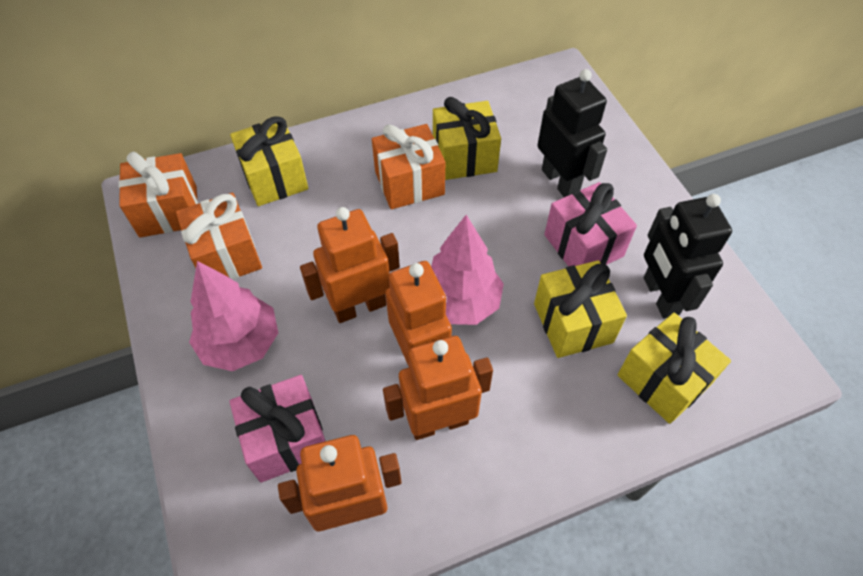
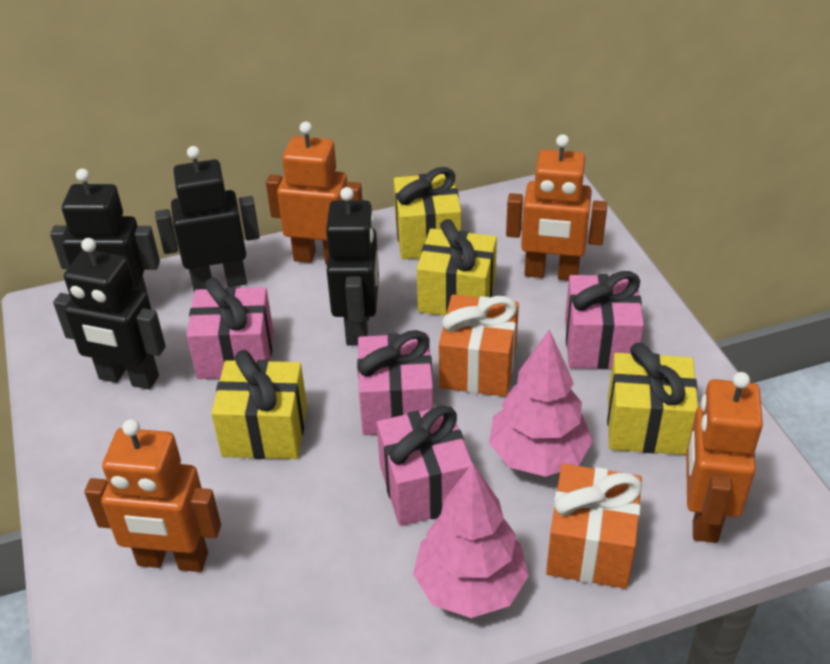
black robot: 2 -> 4
orange gift: 3 -> 2
pink gift: 2 -> 4

